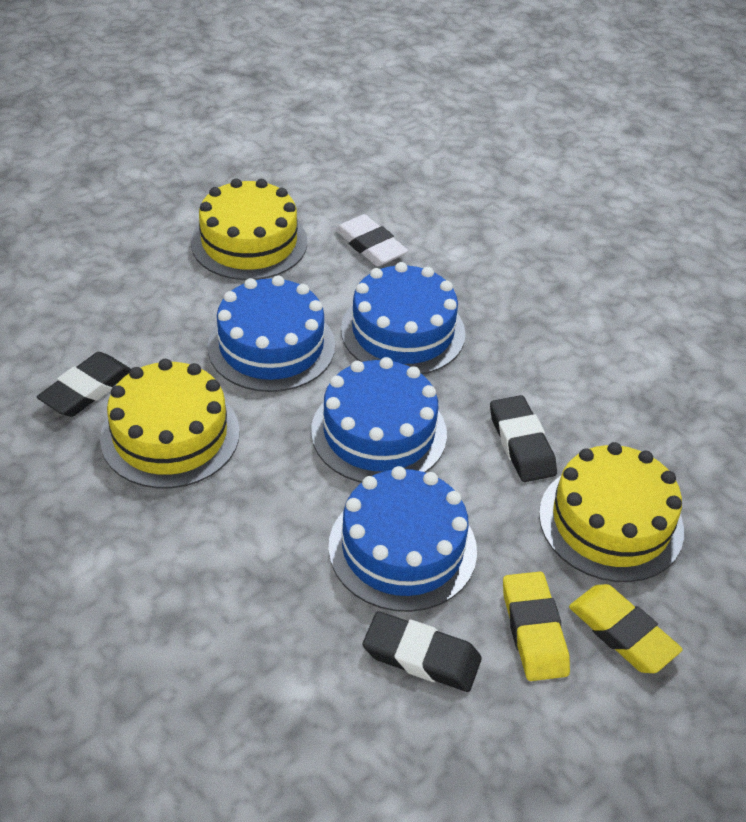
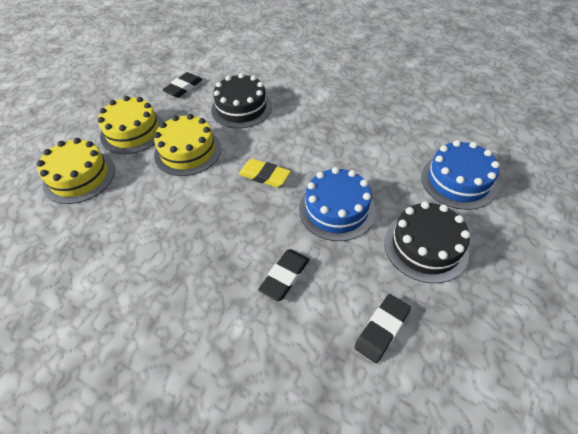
black cake: 0 -> 2
blue cake: 4 -> 2
white eraser: 1 -> 0
yellow eraser: 2 -> 1

